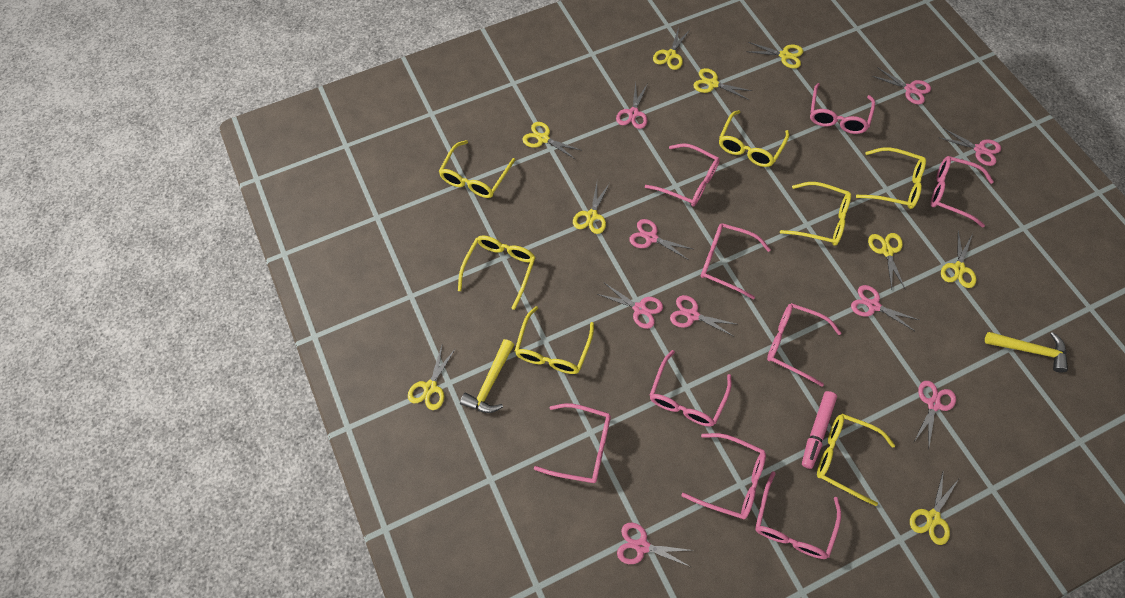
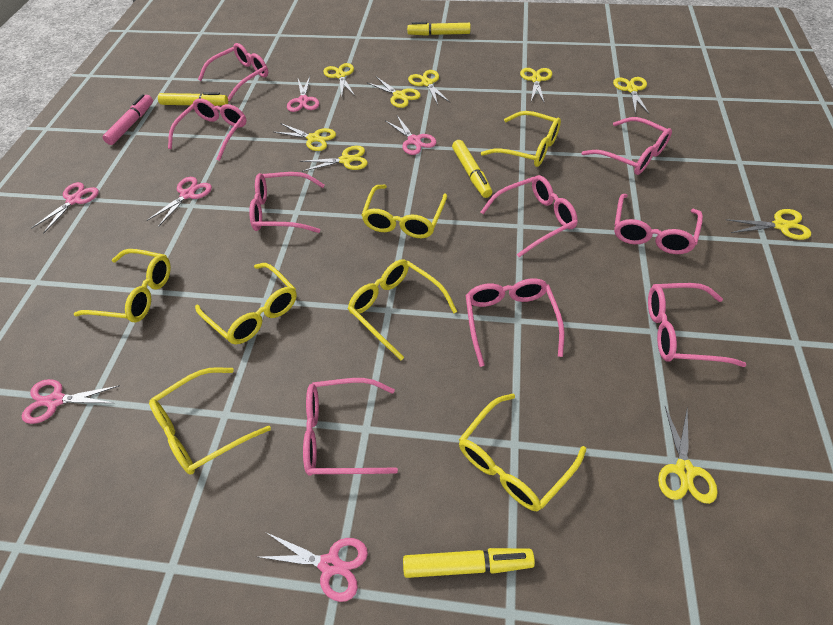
pink scissors: 9 -> 6
yellow hammer: 2 -> 0
yellow marker: 0 -> 4

